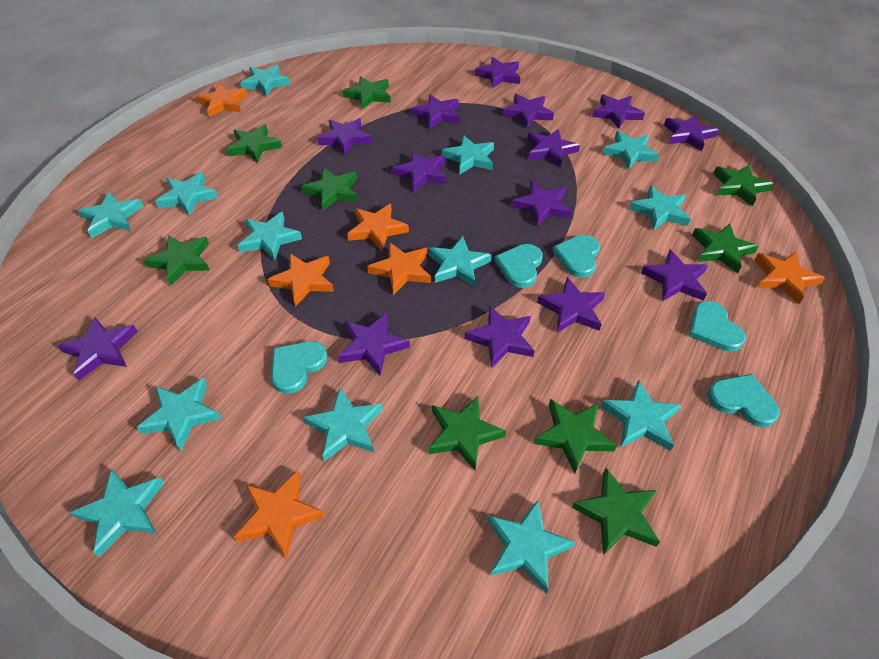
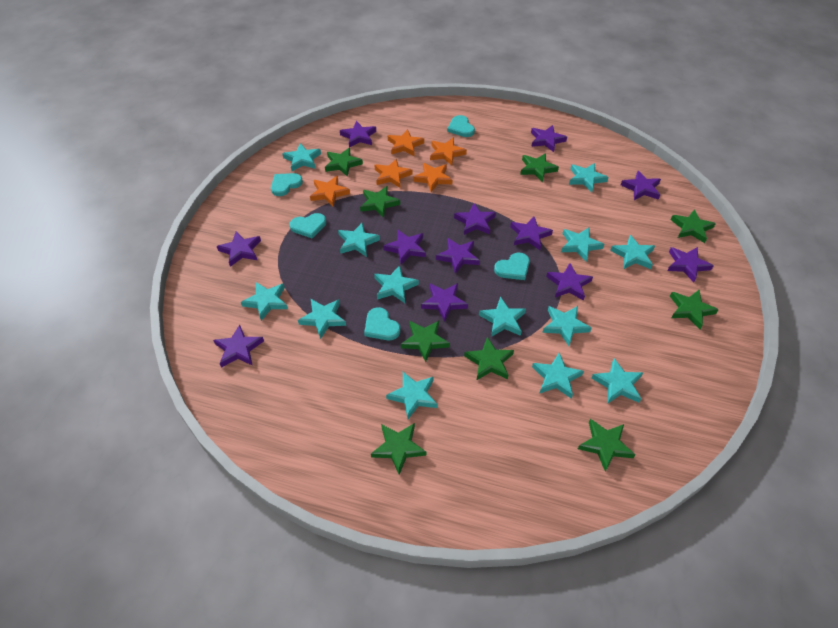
orange star: 6 -> 5
purple star: 14 -> 12

